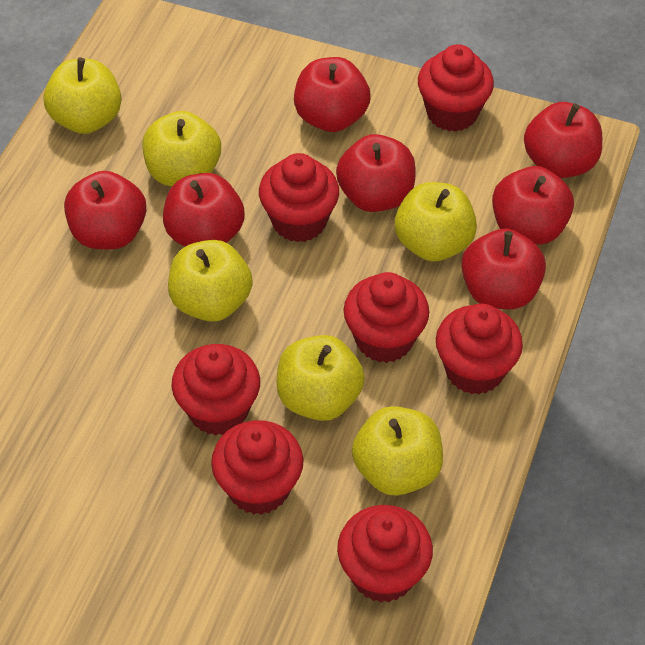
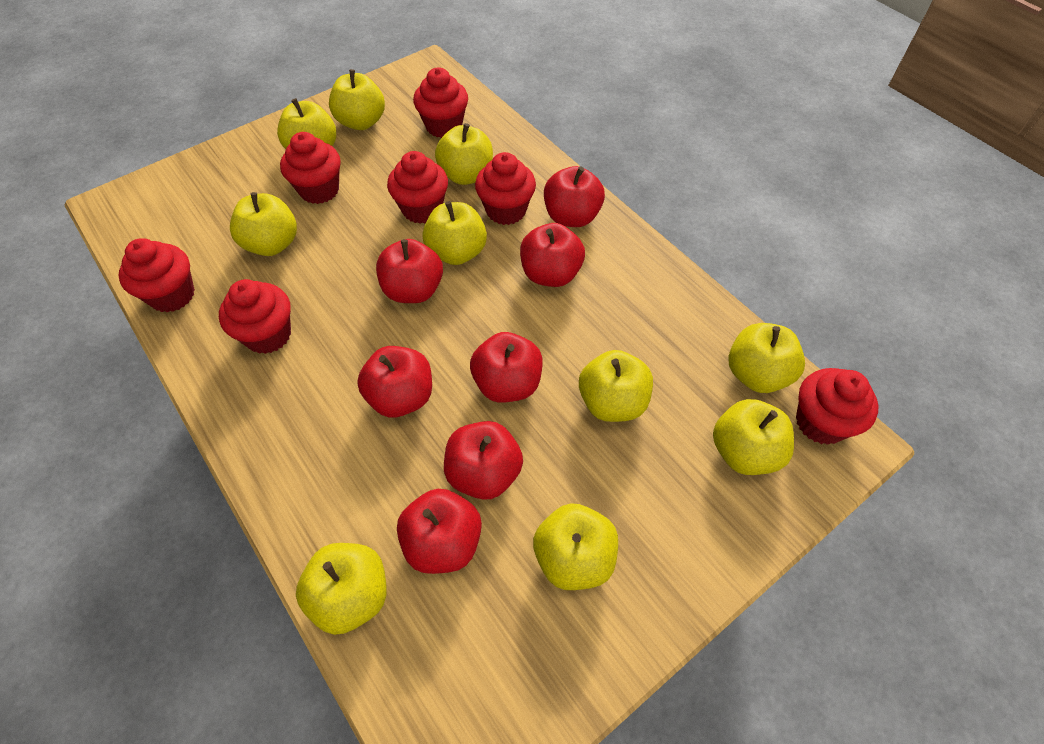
yellow apple: 6 -> 10

